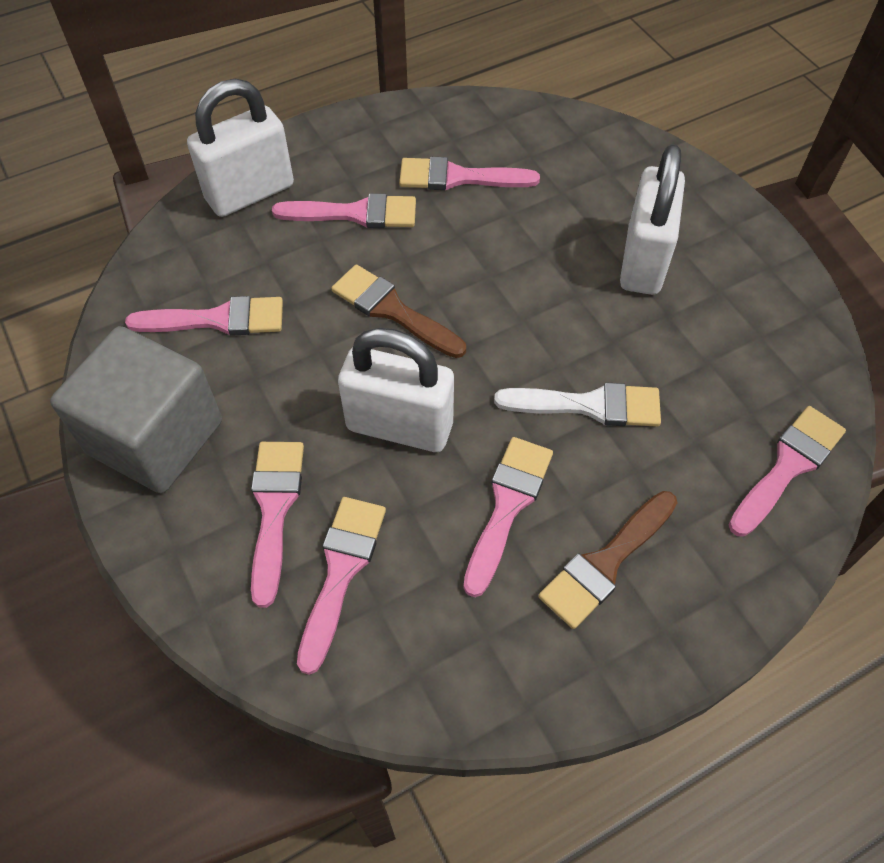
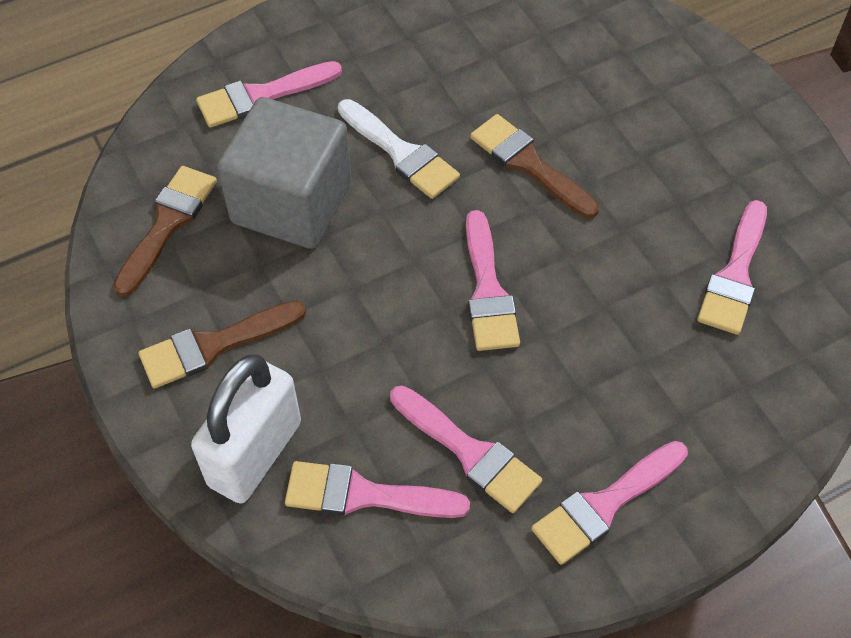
brown brush: 2 -> 3
pink brush: 7 -> 6
white padlock: 3 -> 1

